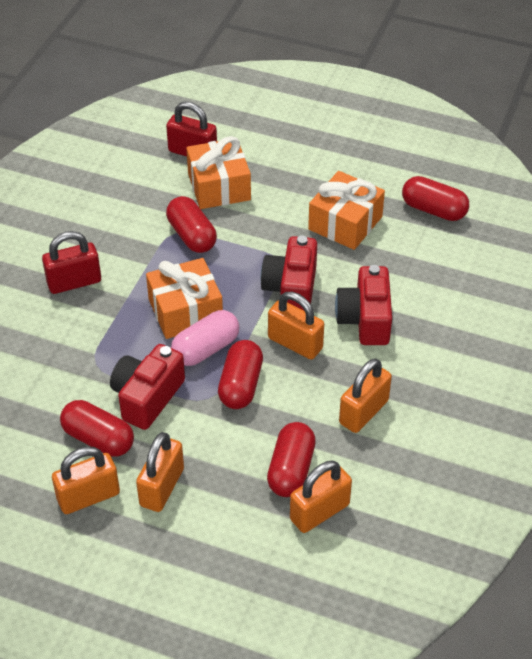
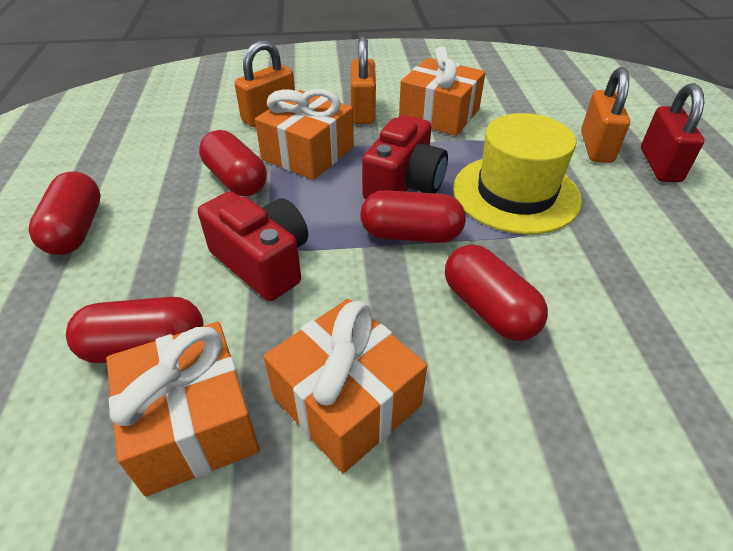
orange gift: 3 -> 4
orange padlock: 5 -> 3
pink capsule: 1 -> 0
red camera: 3 -> 2
red padlock: 2 -> 1
yellow hat: 0 -> 1

